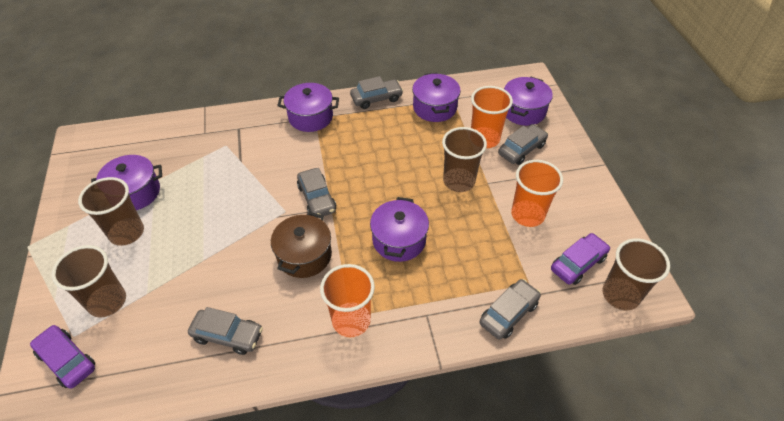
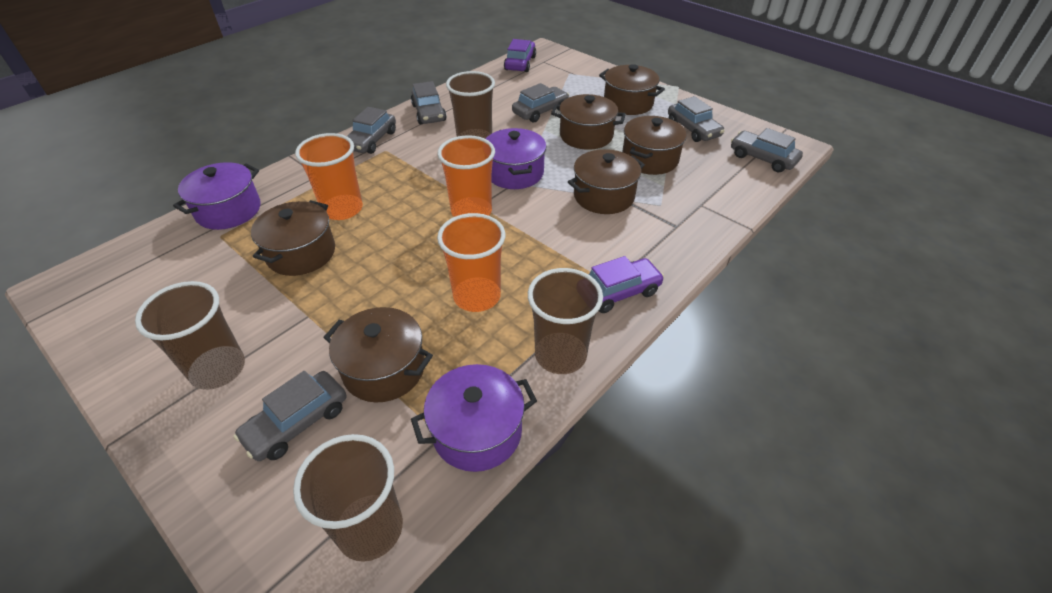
brown pot: 1 -> 6
grey car: 5 -> 6
purple pot: 5 -> 3

